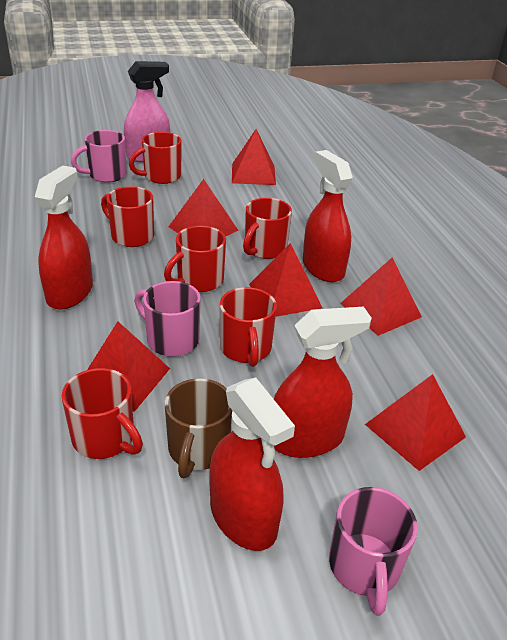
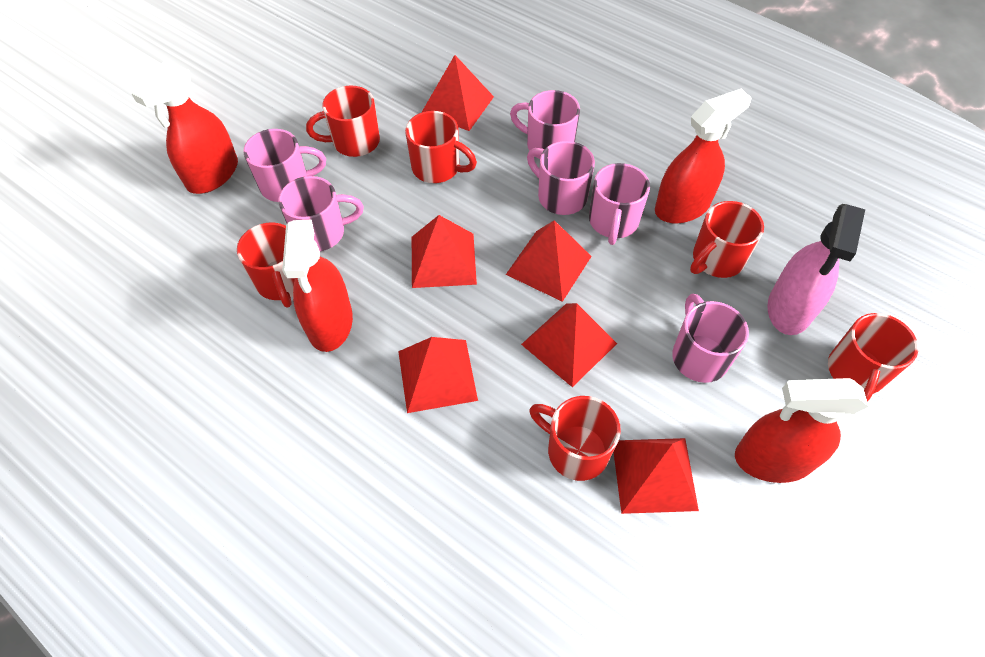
brown mug: 1 -> 0
pink mug: 3 -> 6

